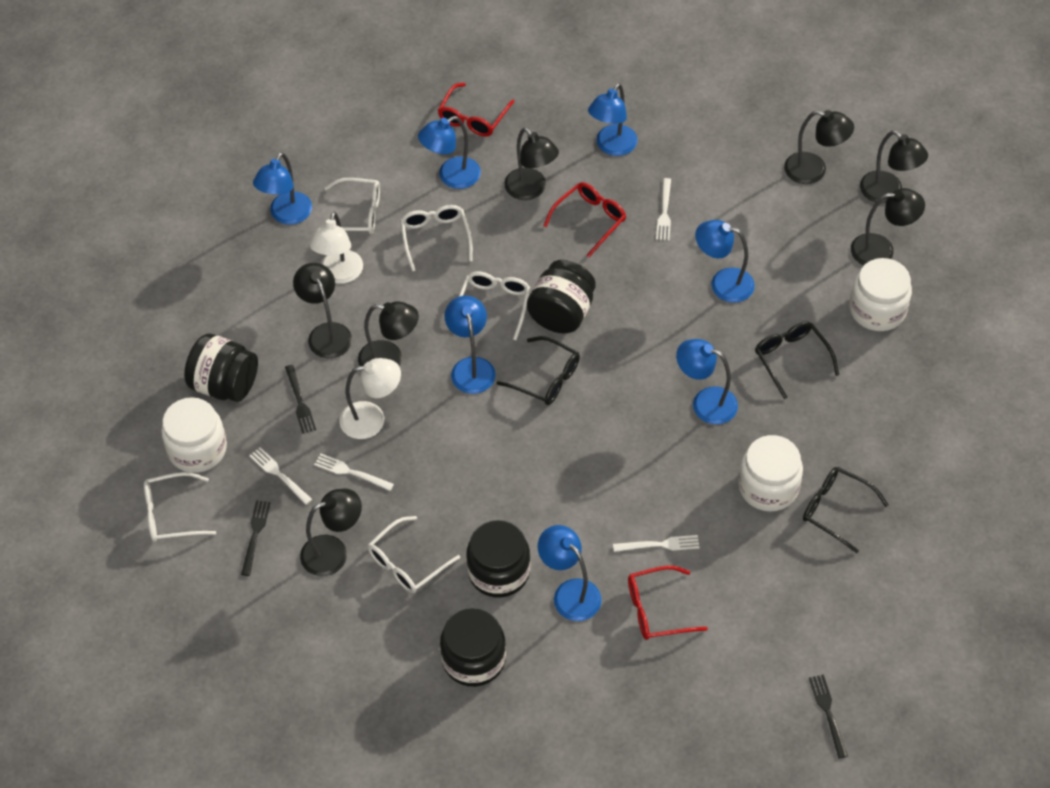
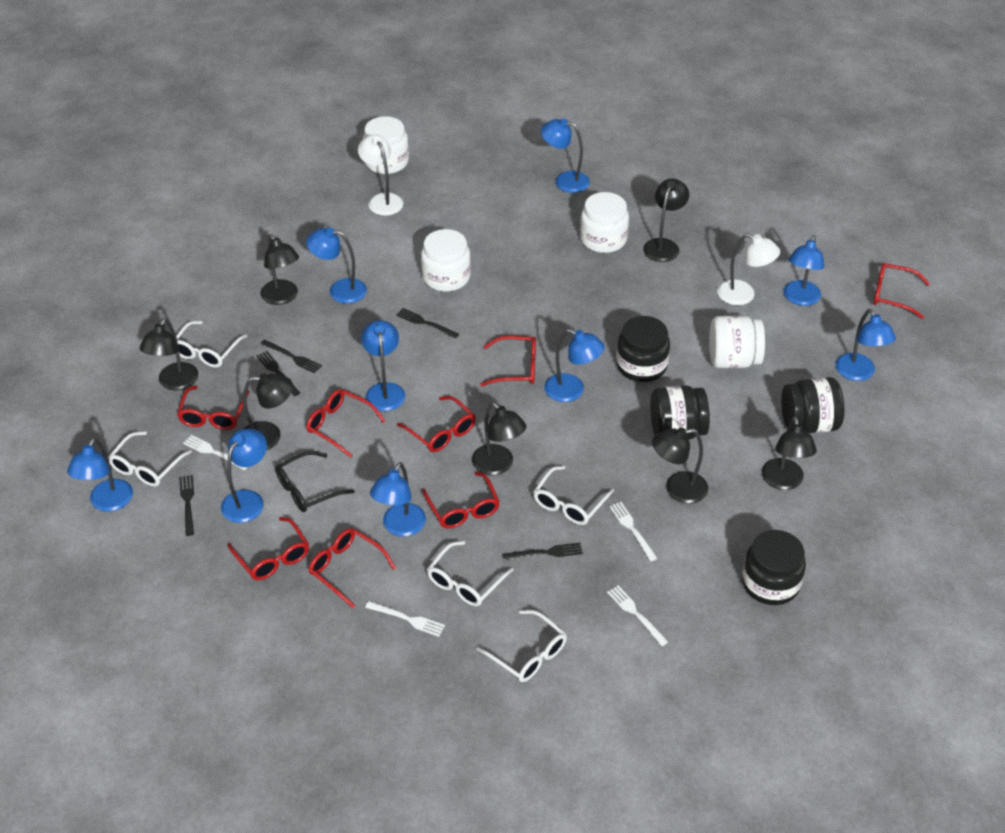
black fork: 3 -> 5
black glasses: 3 -> 1
blue lamp: 7 -> 9
red glasses: 3 -> 8
white jar: 3 -> 4

